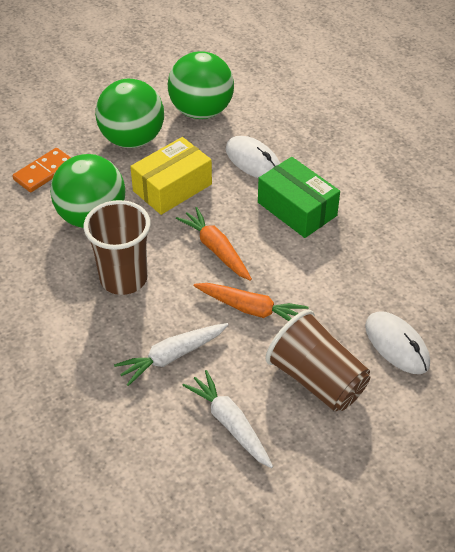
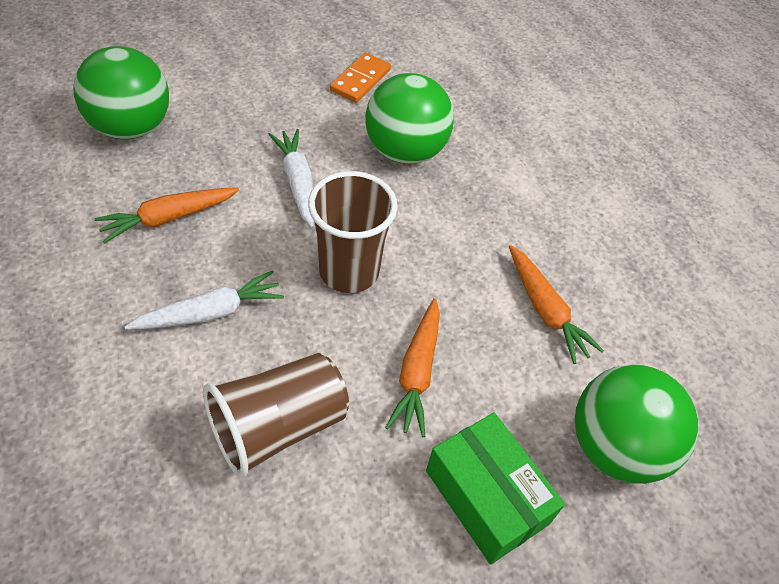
orange carrot: 2 -> 3
white mouse: 2 -> 0
yellow box: 1 -> 0

